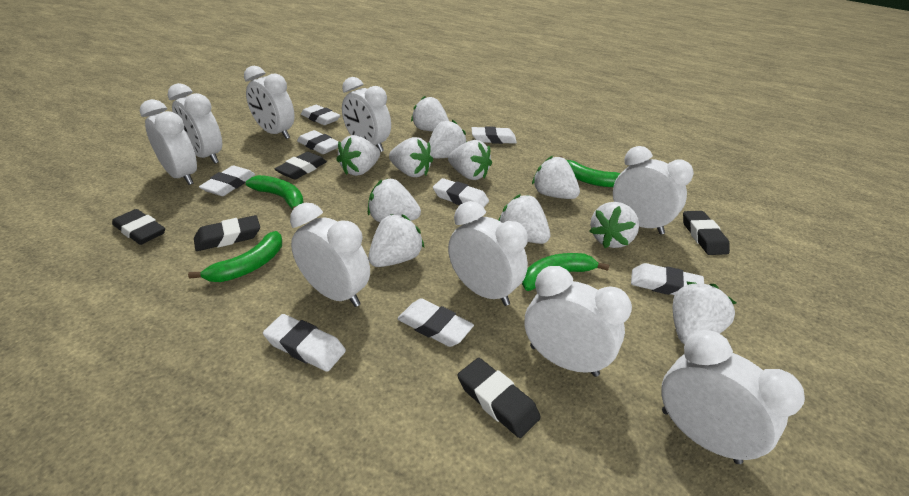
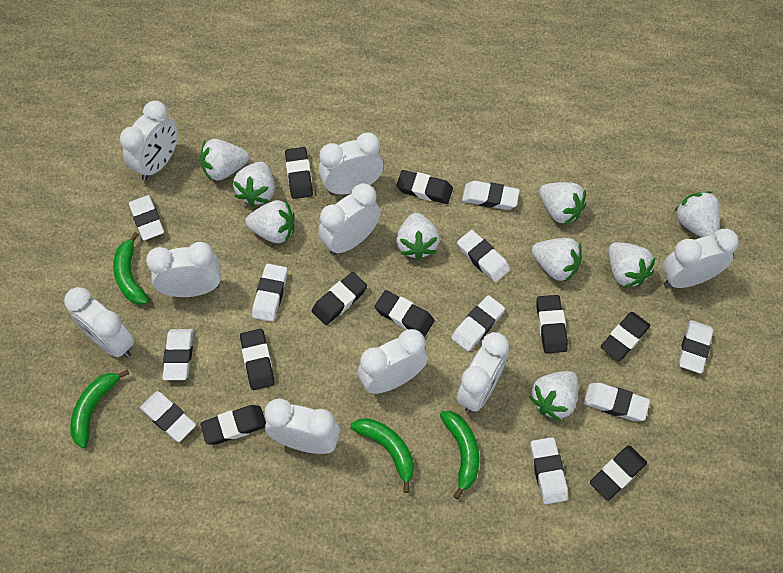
black eraser: 5 -> 9
white eraser: 8 -> 10
white strawberry: 11 -> 9

